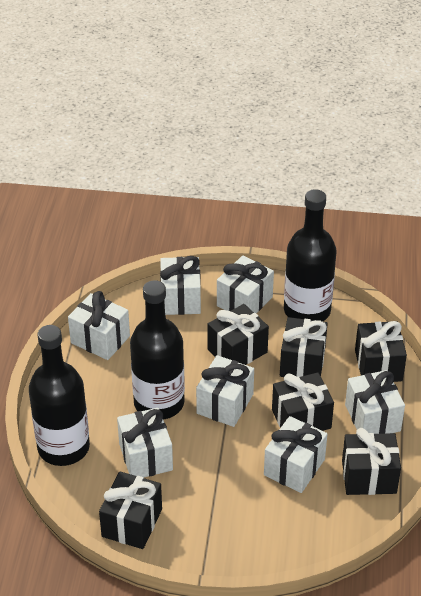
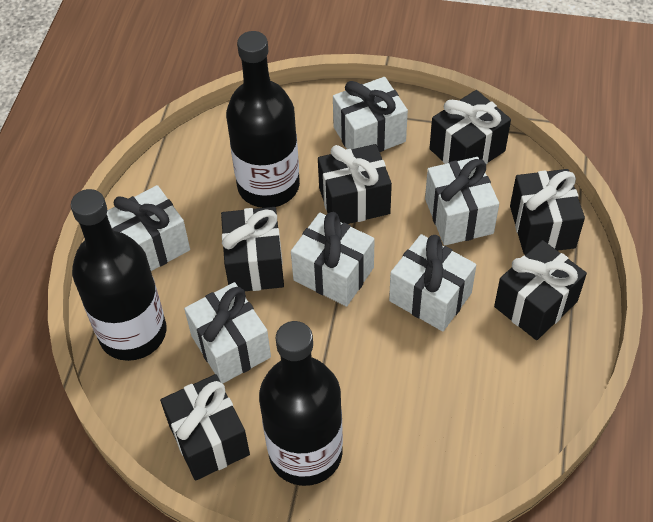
white gift: 7 -> 6

